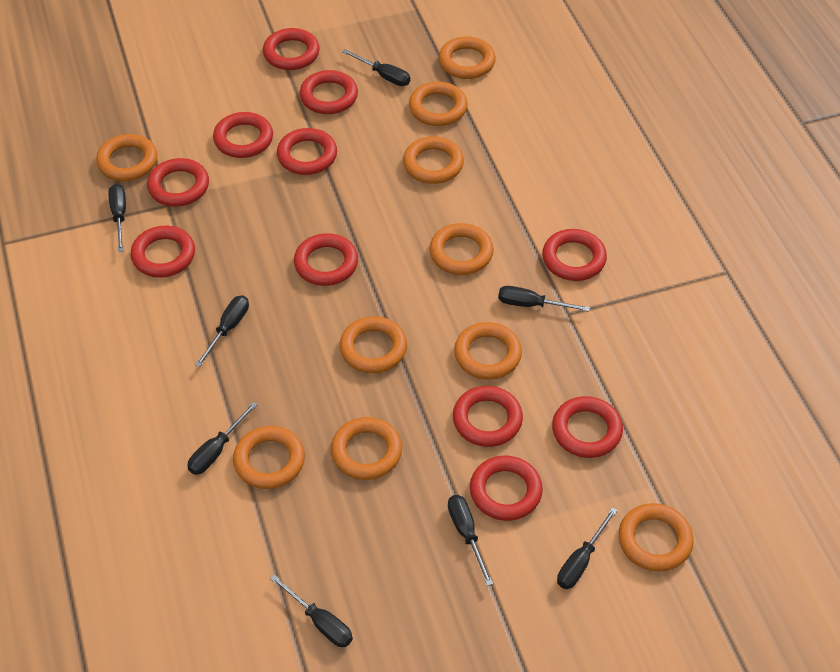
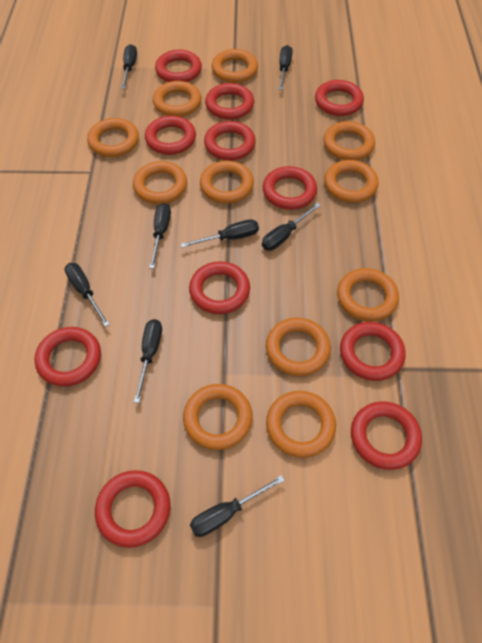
orange ring: 10 -> 11

